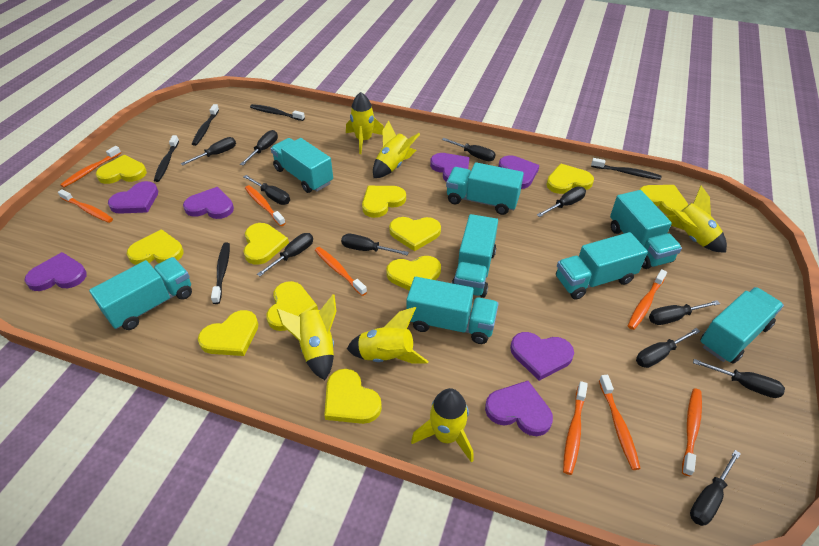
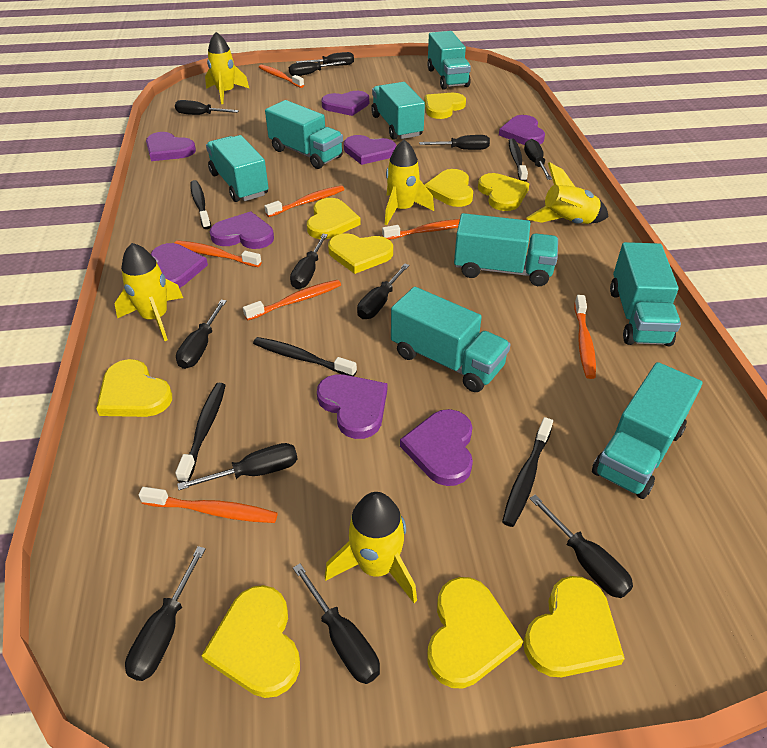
black screwdriver: 11 -> 12
orange toothbrush: 8 -> 7
purple heart: 7 -> 8
yellow heart: 11 -> 9
yellow rocket: 6 -> 5

